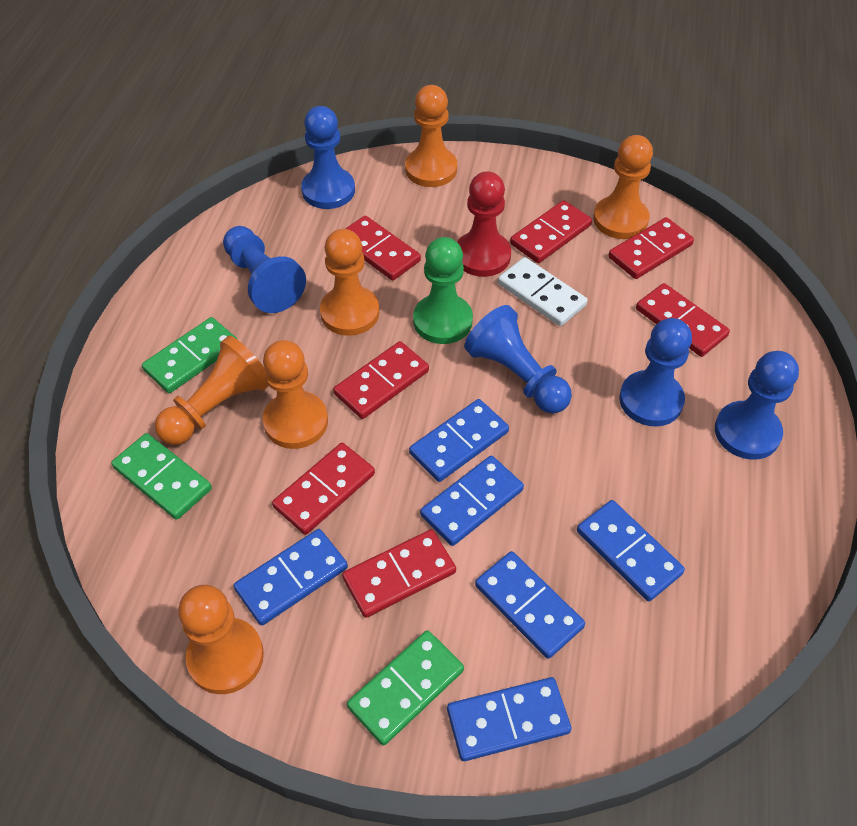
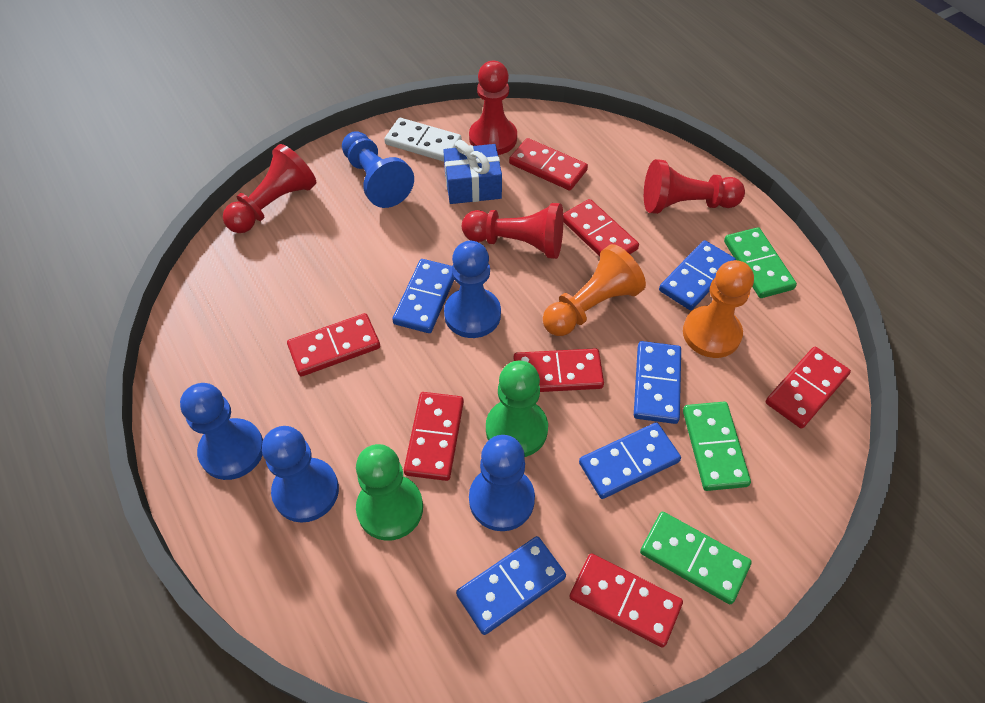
blue domino: 6 -> 5
blue gift: 0 -> 1
green pawn: 1 -> 2
orange pawn: 6 -> 2
red pawn: 1 -> 4

